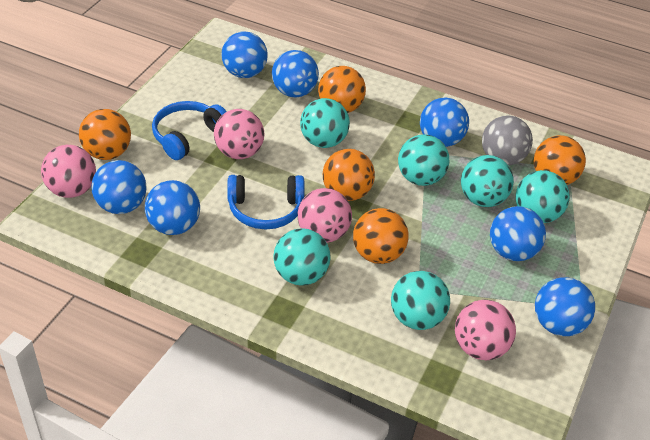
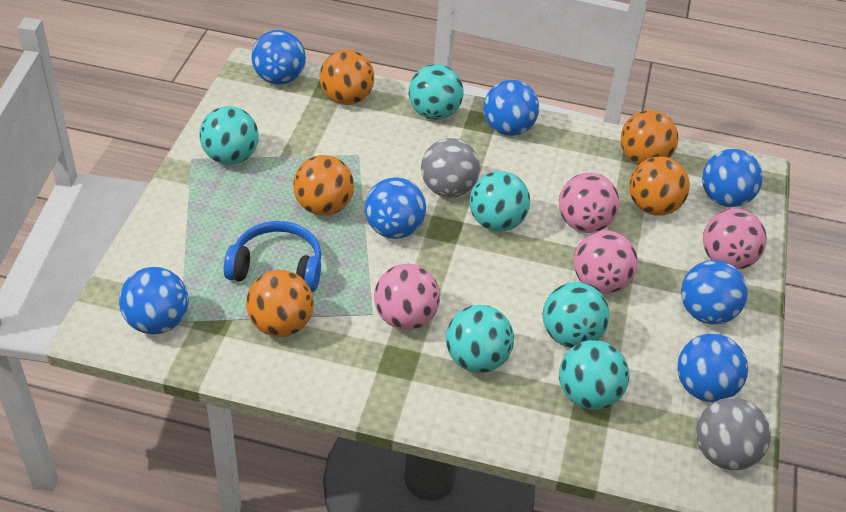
blue headphones: 2 -> 1
grey ball: 1 -> 2

